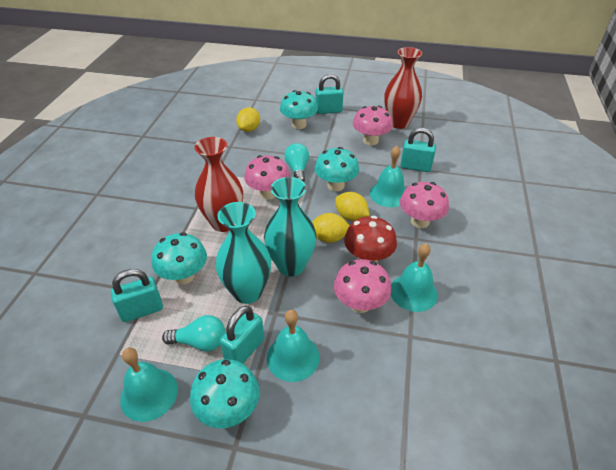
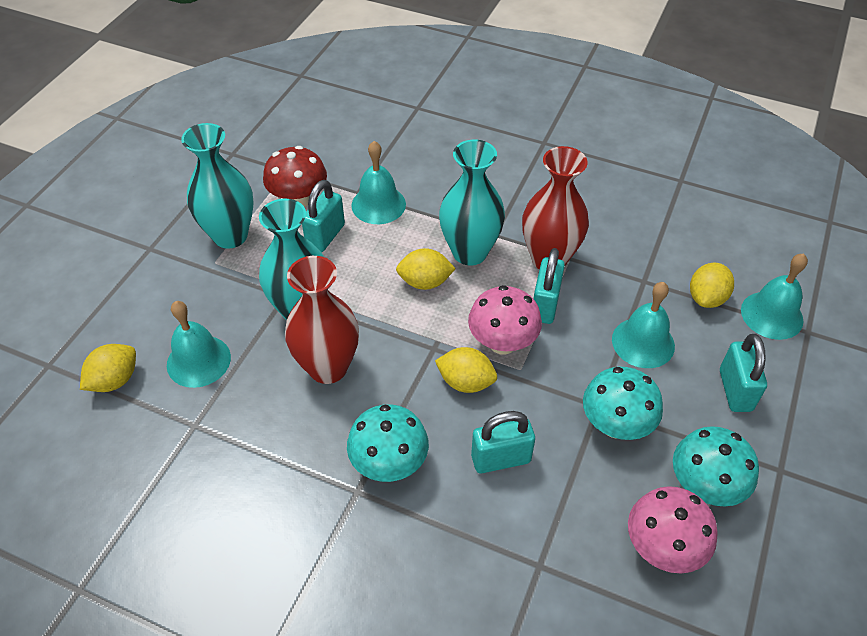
pink mushroom: 4 -> 2
turquoise light bulb: 2 -> 0
turquoise mushroom: 4 -> 3
turquoise vase: 2 -> 3
yellow lemon: 3 -> 4

